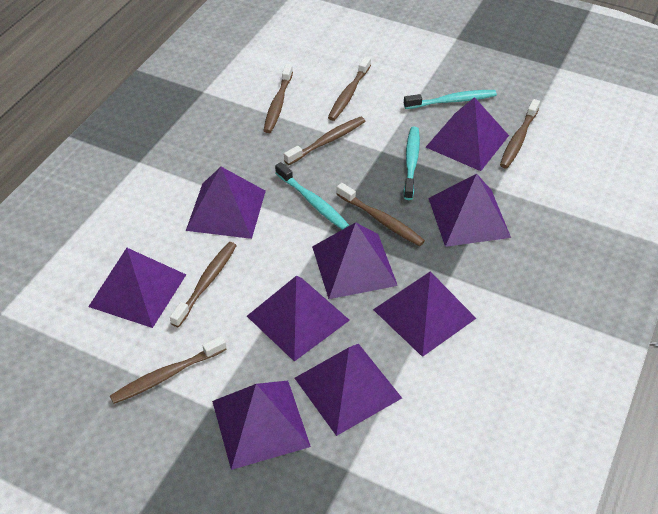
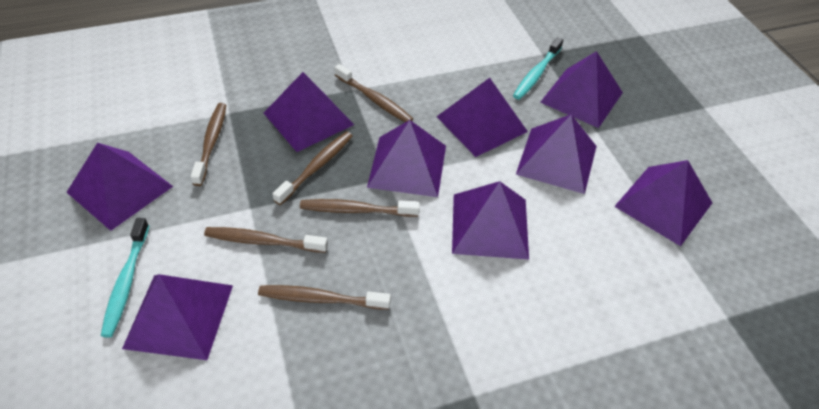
brown toothbrush: 7 -> 6
turquoise toothbrush: 3 -> 2

